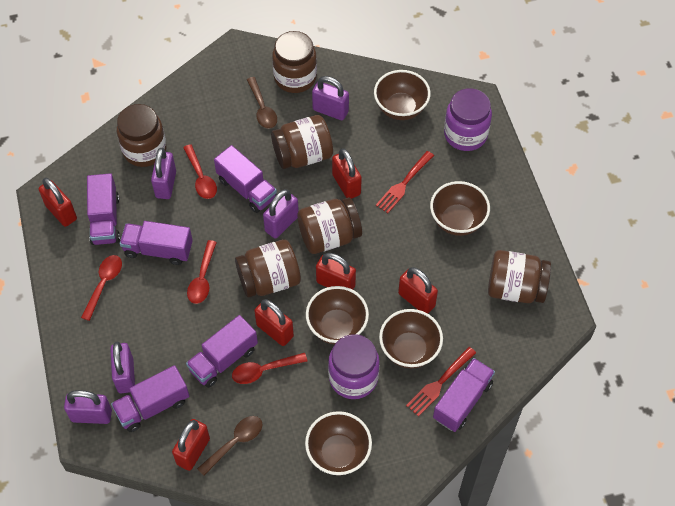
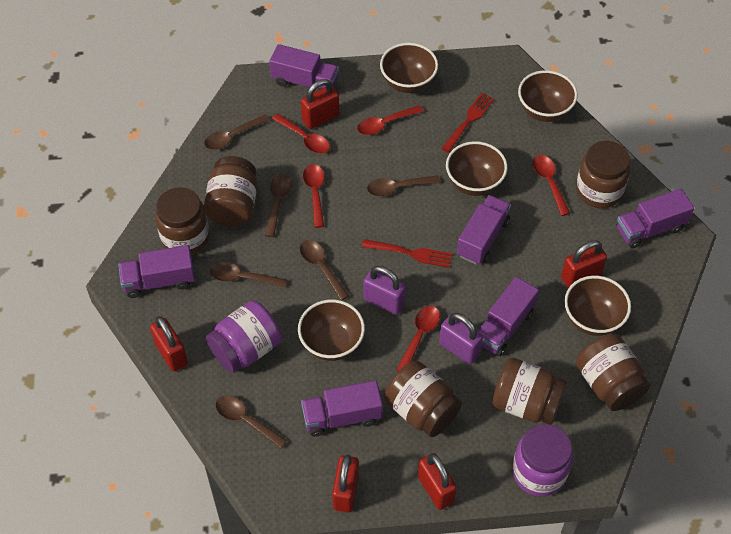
brown spoon: 2 -> 6
purple padlock: 5 -> 2
red padlock: 6 -> 5
red spoon: 4 -> 5

